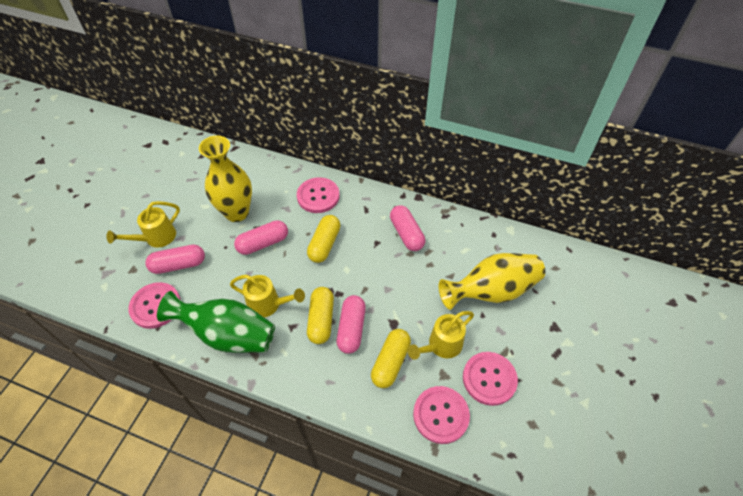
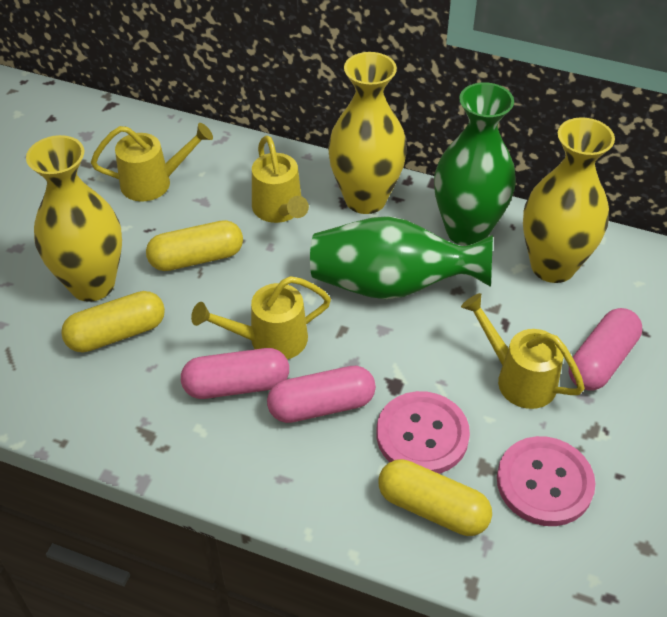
green vase: 1 -> 2
pink button: 4 -> 2
pink capsule: 4 -> 3
yellow vase: 2 -> 3
yellow watering can: 3 -> 4

